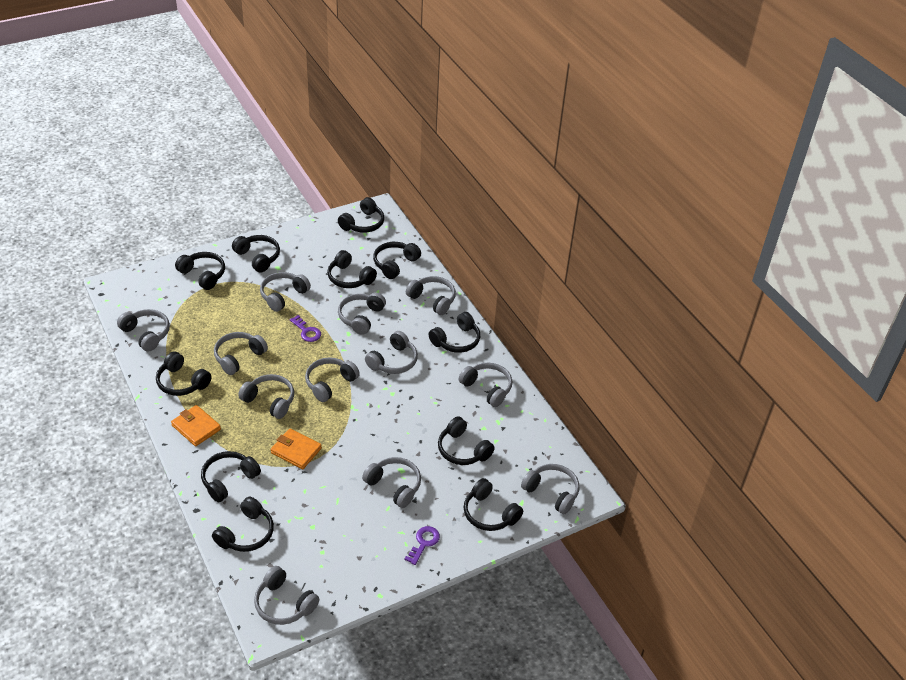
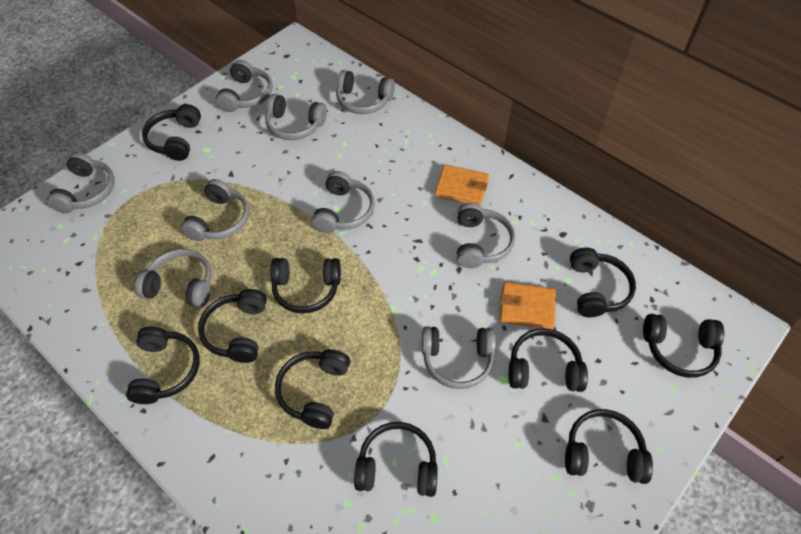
black headphones: 11 -> 10
grey headphones: 12 -> 9
purple key: 2 -> 0

